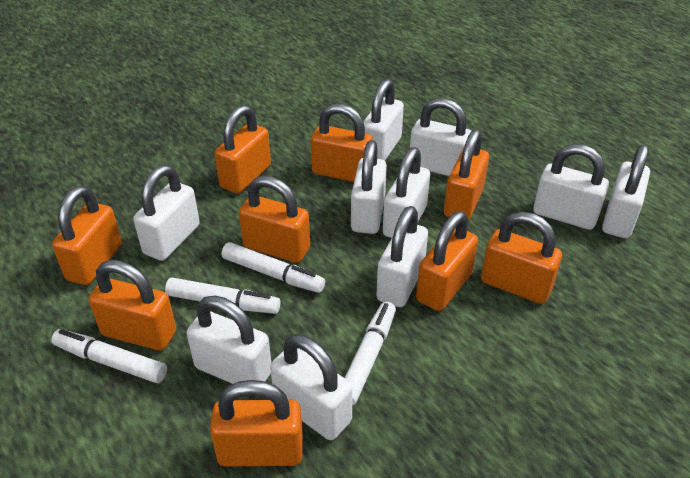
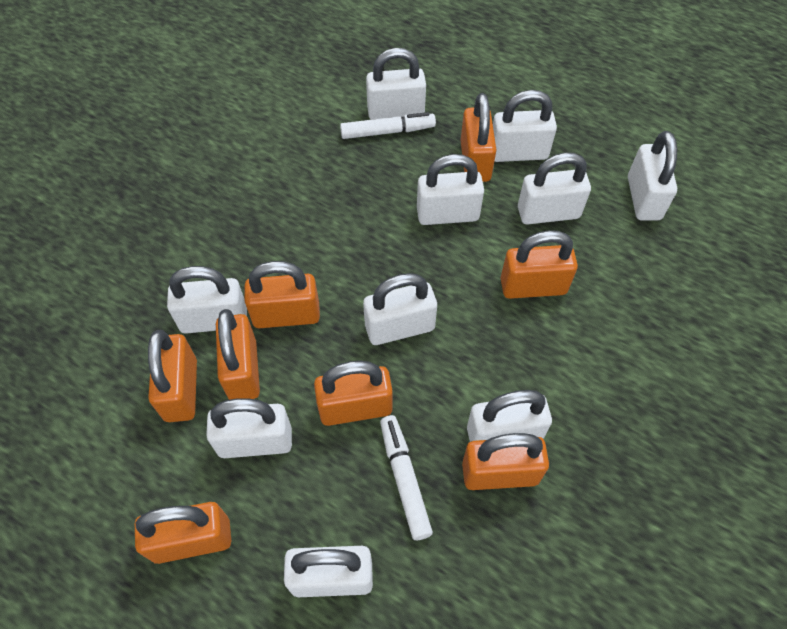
orange padlock: 9 -> 8
white marker: 4 -> 2

